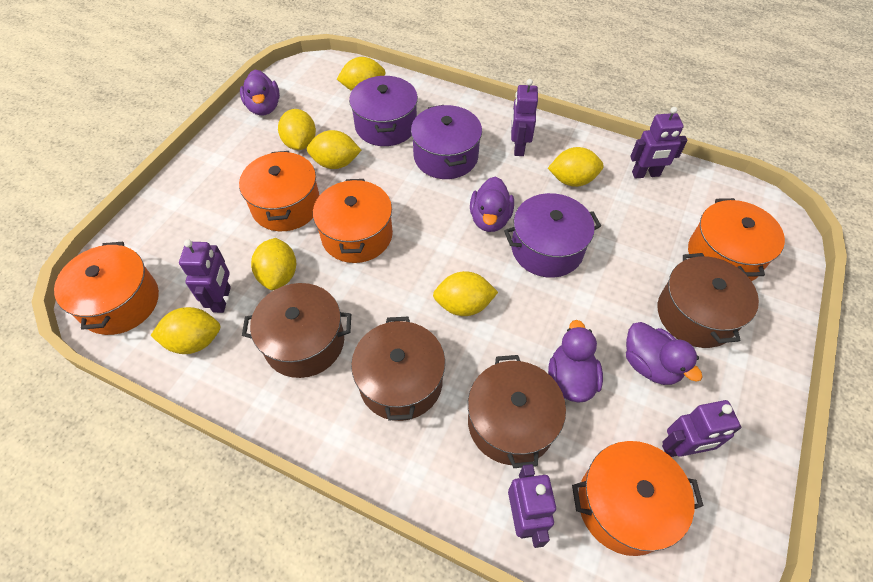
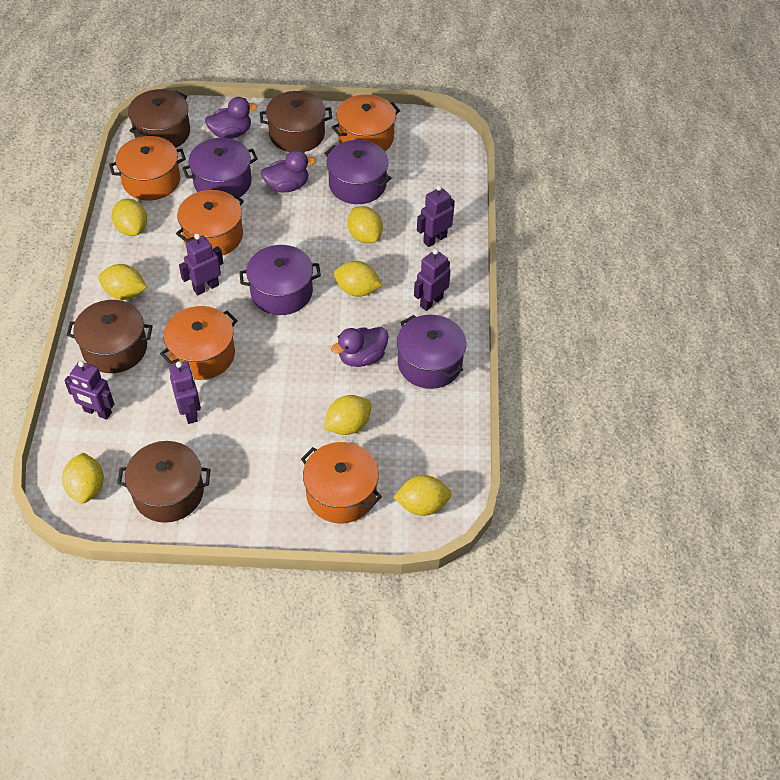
purple duck: 4 -> 3
purple pot: 3 -> 4

